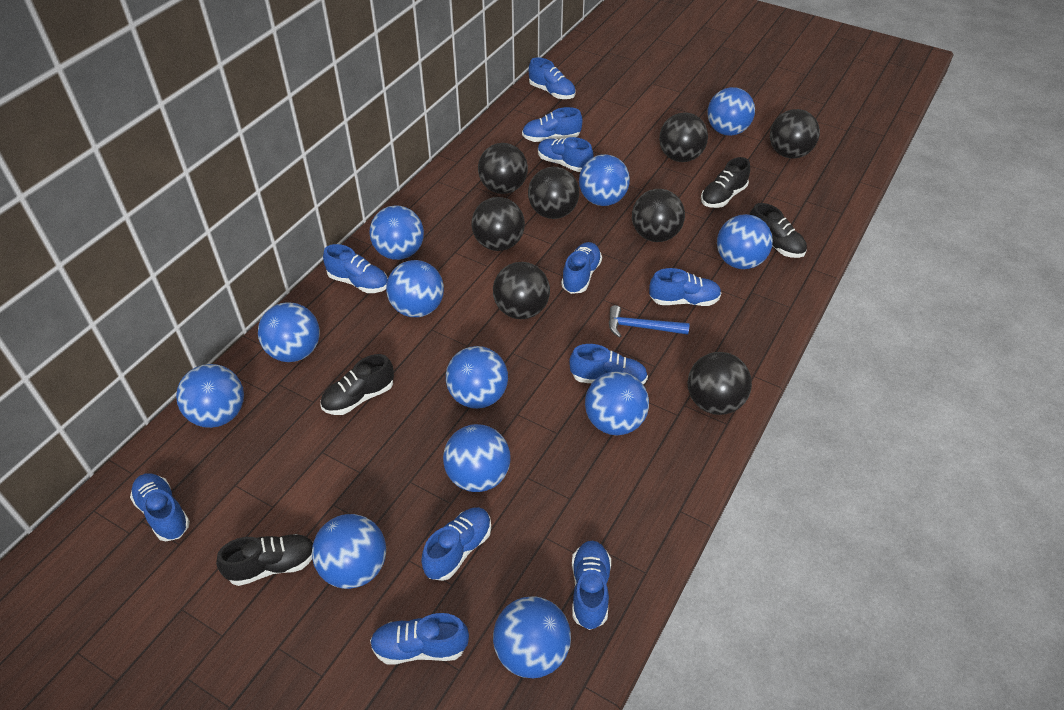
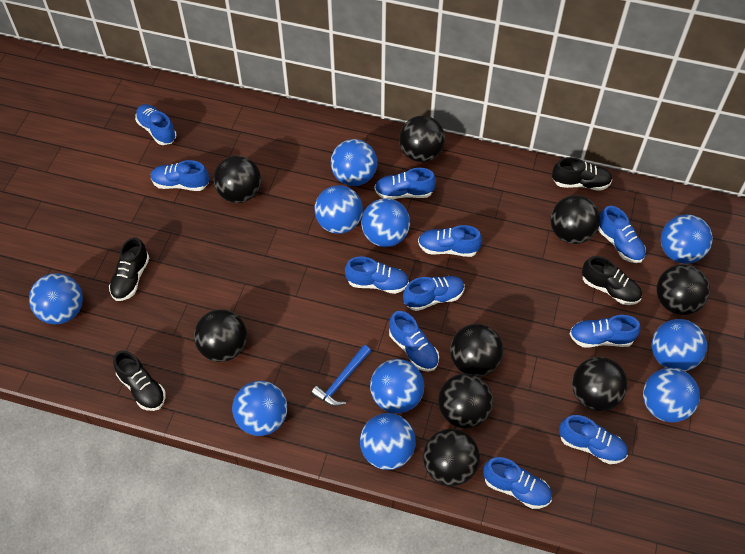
black ball: 8 -> 9
blue ball: 12 -> 10

